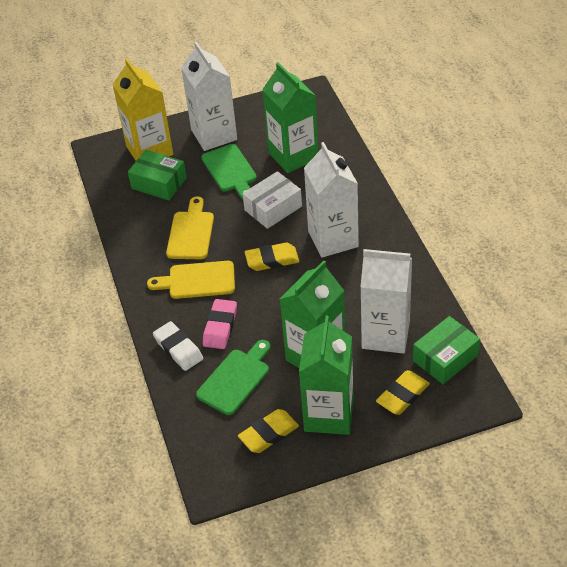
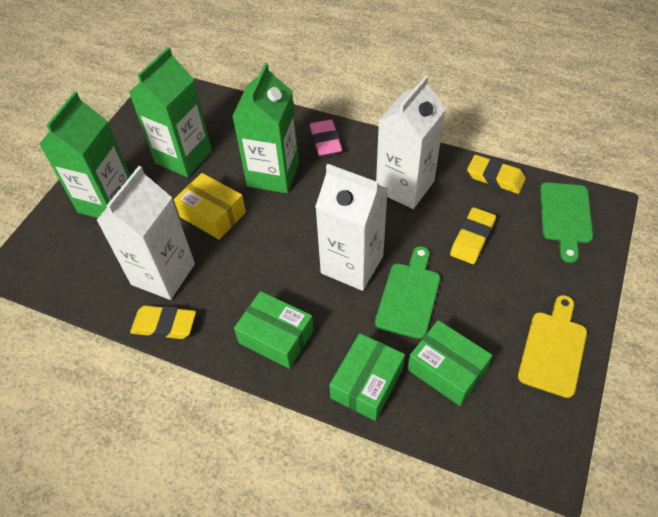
green box: 2 -> 3
white box: 1 -> 0
white eraser: 1 -> 0
yellow box: 0 -> 1
yellow carton: 1 -> 0
yellow cutting board: 2 -> 1

